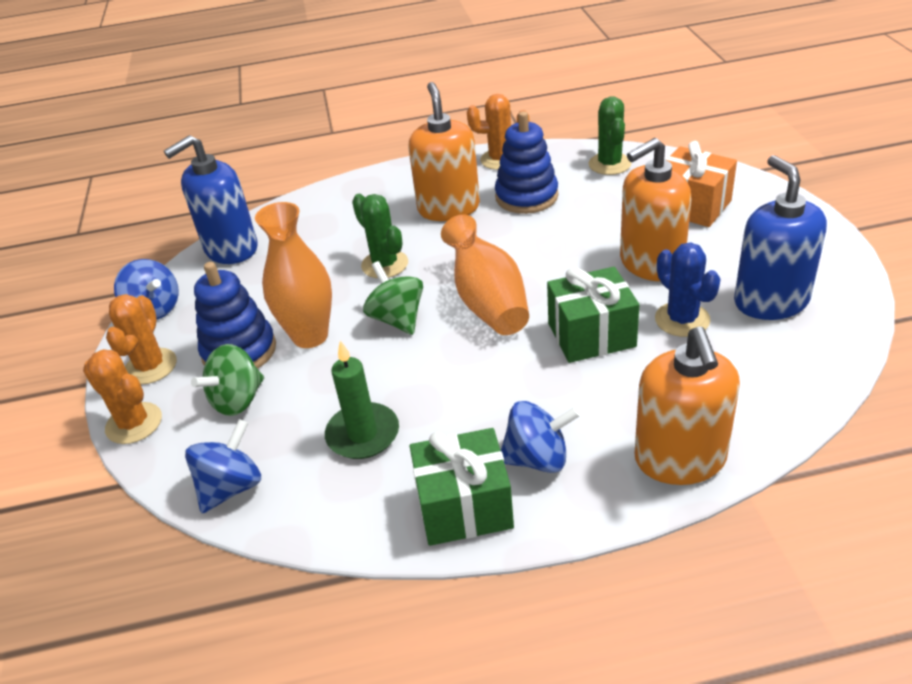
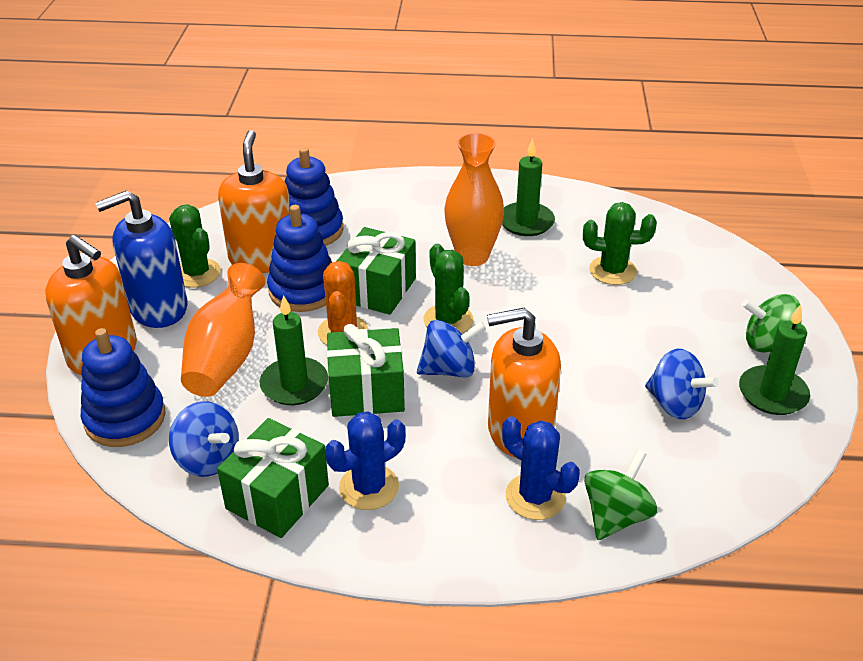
blue cactus: 1 -> 2
blue soap dispenser: 2 -> 1
blue stacking toy: 2 -> 3
green cactus: 2 -> 3
green candle: 1 -> 3
green gift: 2 -> 3
orange cactus: 3 -> 1
orange gift: 1 -> 0

